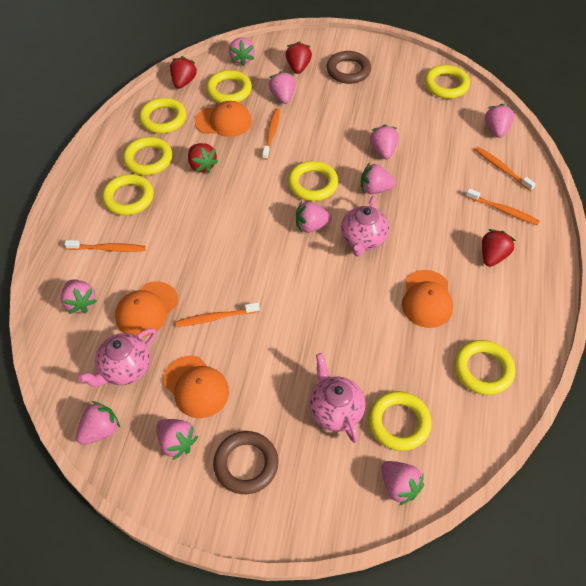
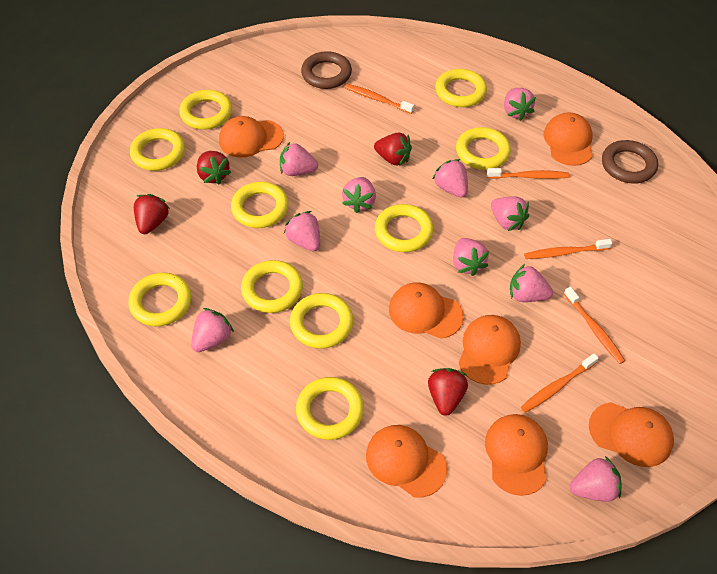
orange cap: 4 -> 7
pink teapot: 3 -> 0
yellow ring: 8 -> 10

